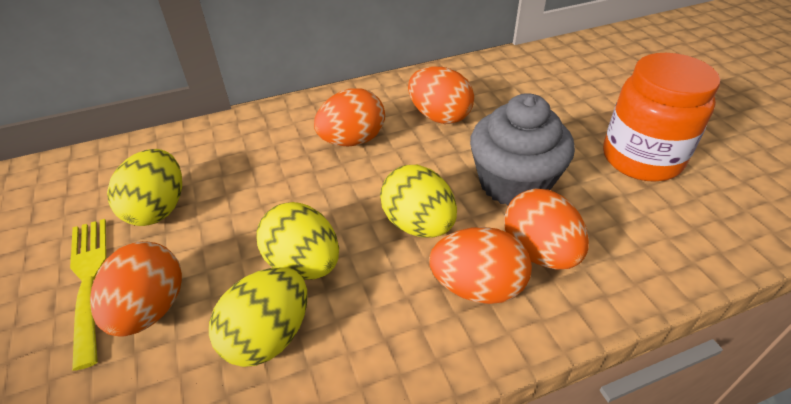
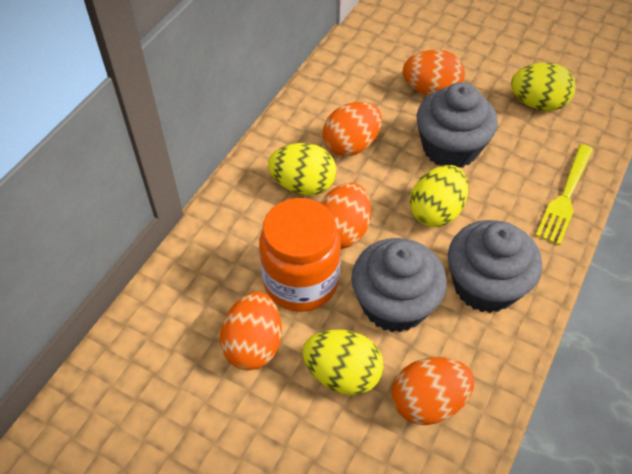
grey cupcake: 1 -> 3

